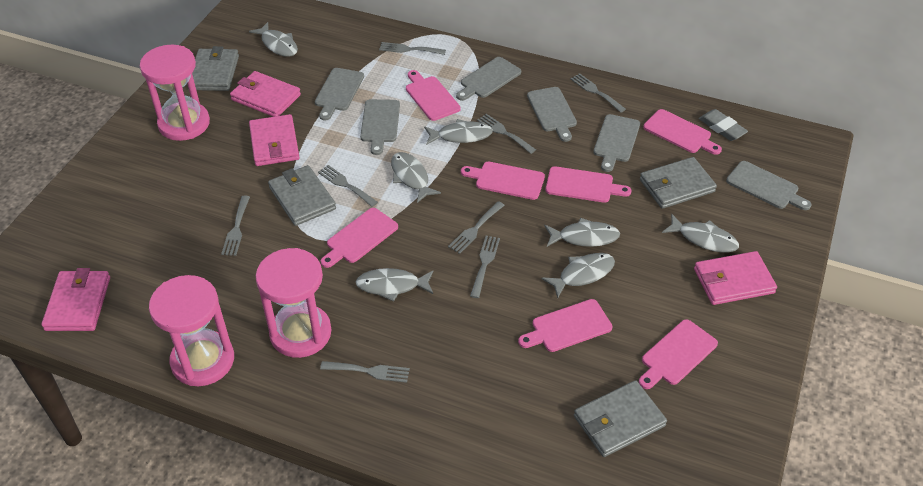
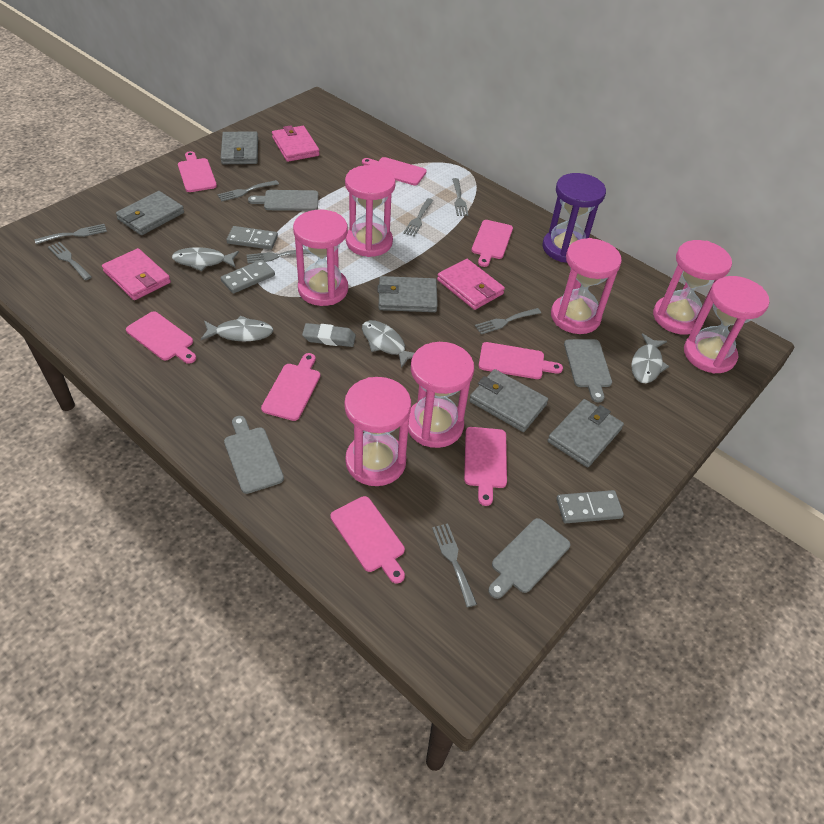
grey cutting board: 6 -> 4
grey domino: 0 -> 3
grey fish: 7 -> 4
grey wallet: 4 -> 5
pink cutting board: 7 -> 8
pink hourglass: 3 -> 7
pink wallet: 4 -> 3
purple hourglass: 0 -> 1

